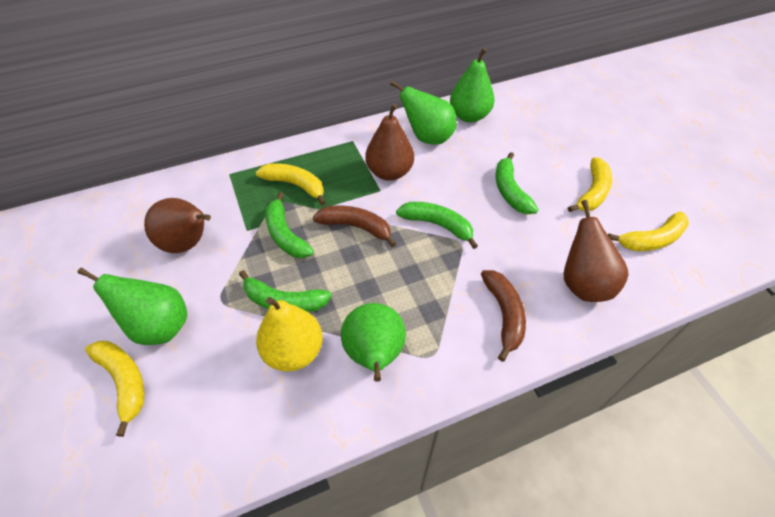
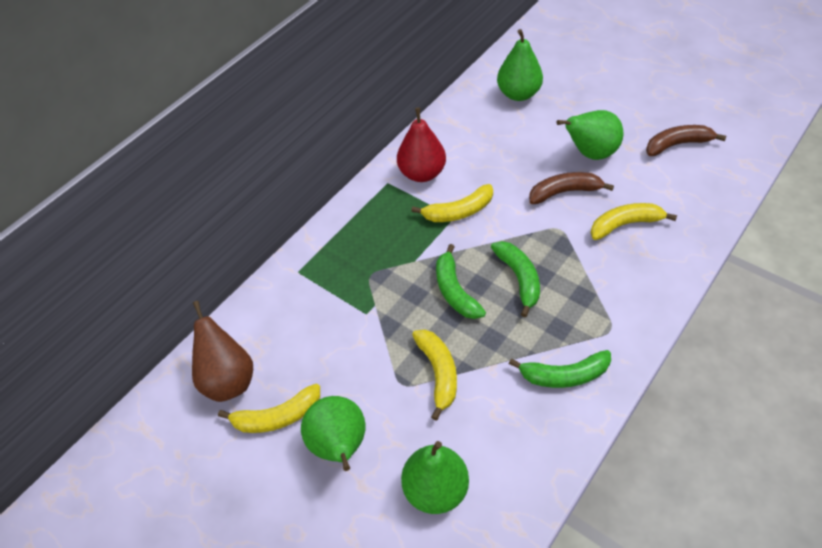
brown pear: 3 -> 1
green banana: 4 -> 3
red pear: 0 -> 1
yellow pear: 1 -> 0

